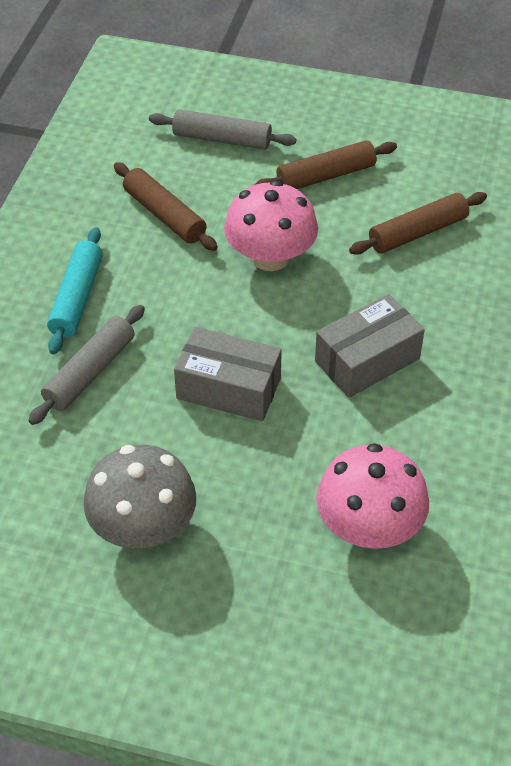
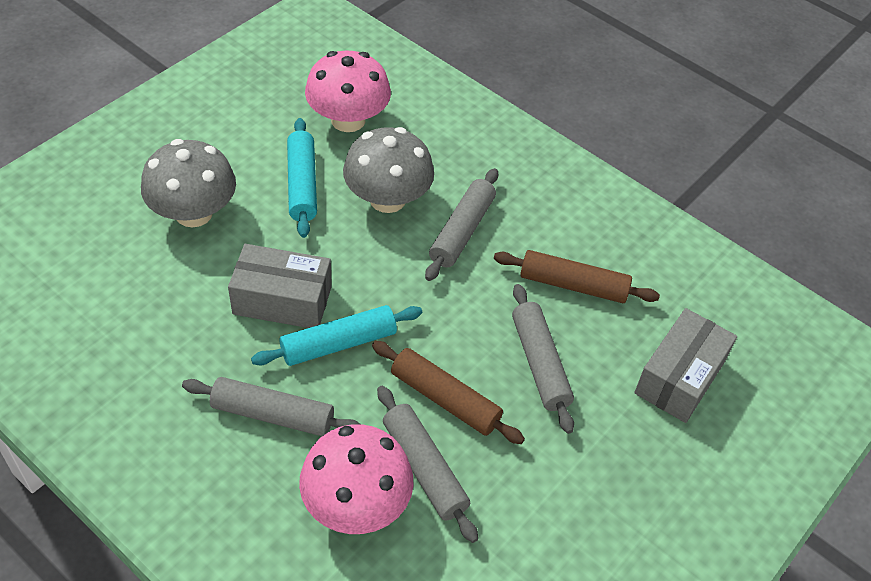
brown rolling pin: 3 -> 2
grey mushroom: 1 -> 2
grey rolling pin: 2 -> 4
turquoise rolling pin: 1 -> 2

